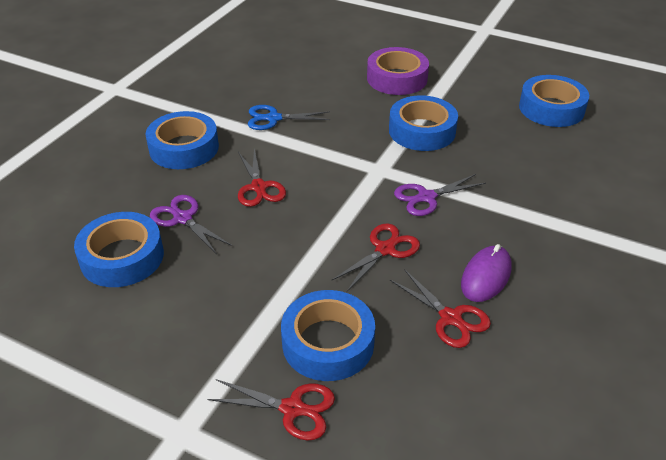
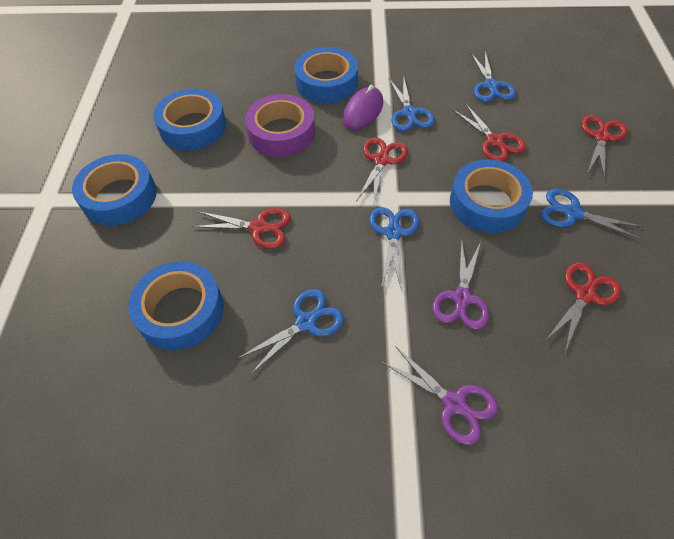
blue scissors: 1 -> 5
red scissors: 4 -> 5

